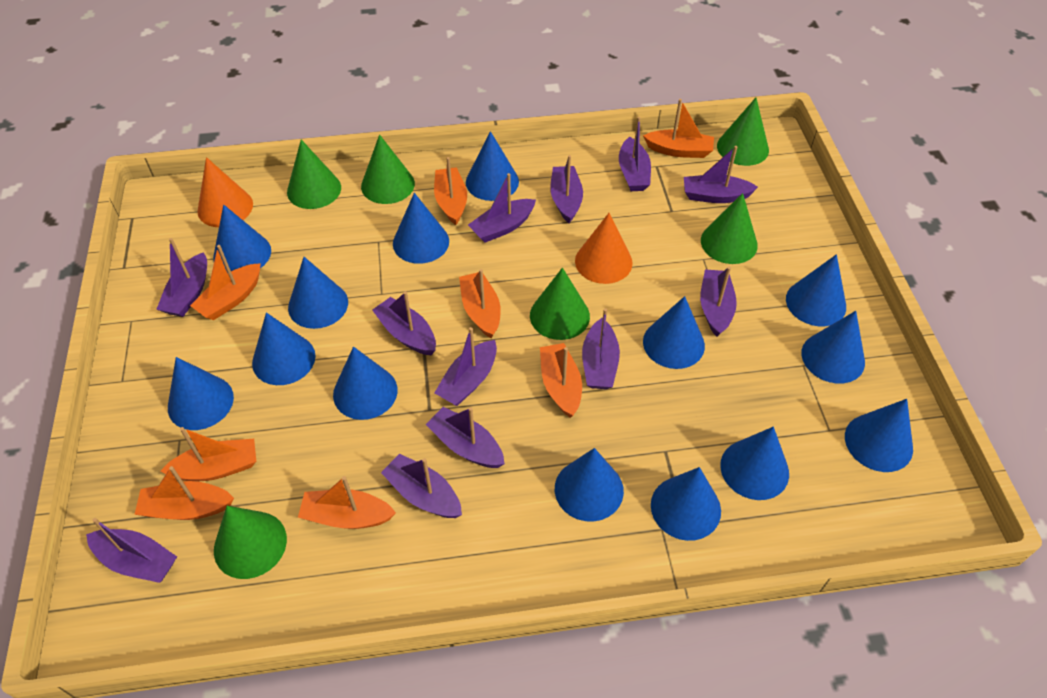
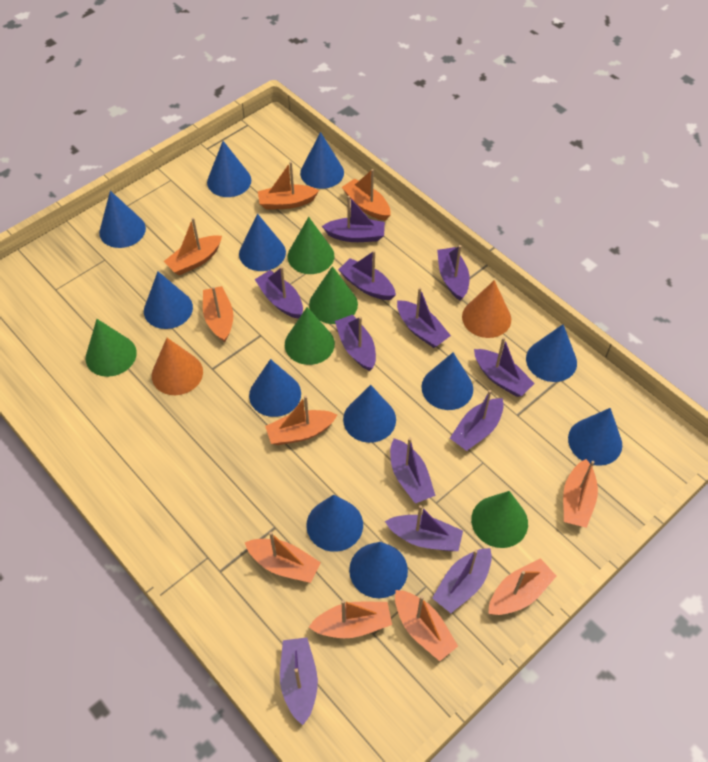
blue cone: 14 -> 12
green cone: 6 -> 5
orange boat: 8 -> 10

